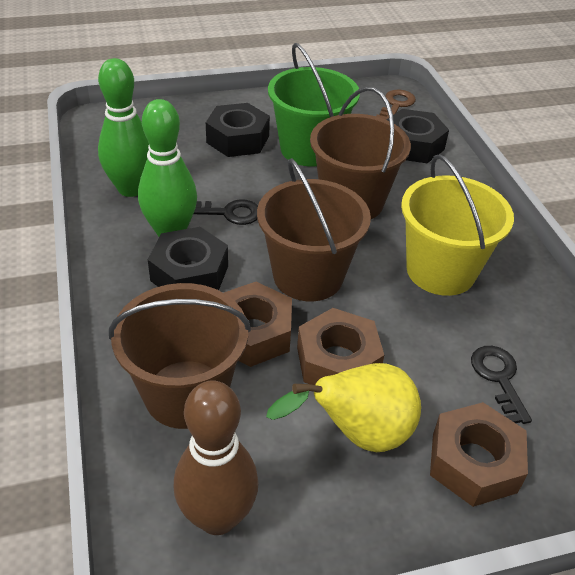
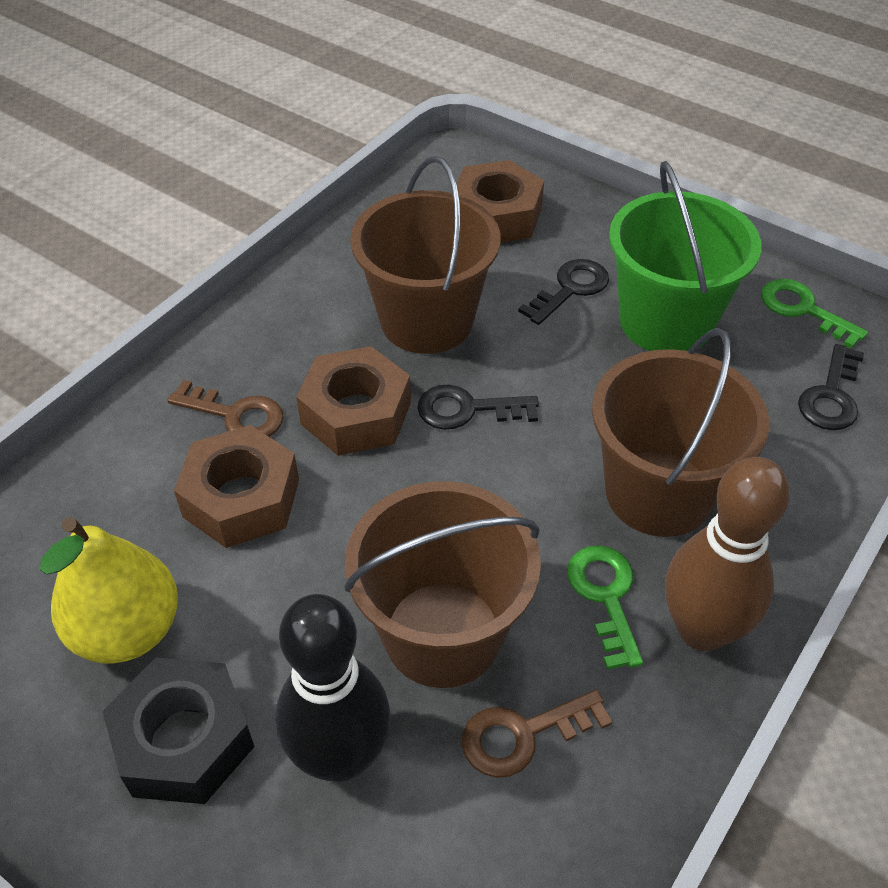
black bowling pin: 0 -> 1
black key: 2 -> 3
black nut: 3 -> 1
brown key: 1 -> 2
green bowling pin: 2 -> 0
green key: 0 -> 2
yellow bucket: 1 -> 0

